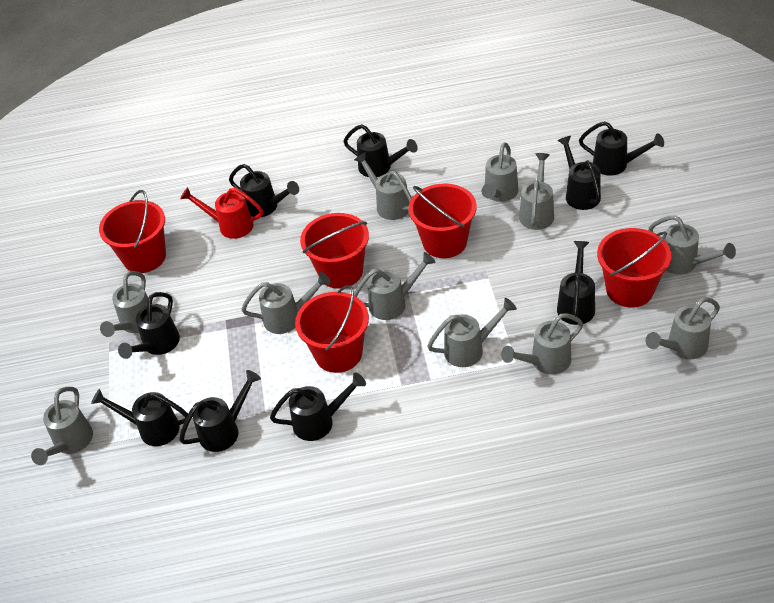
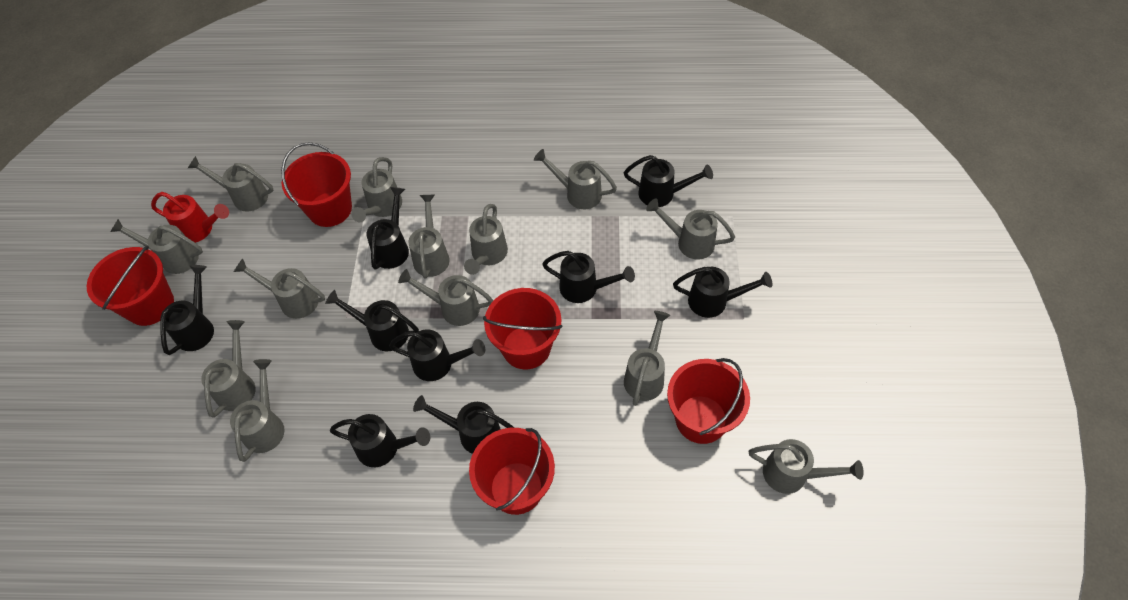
grey watering can: 11 -> 13

